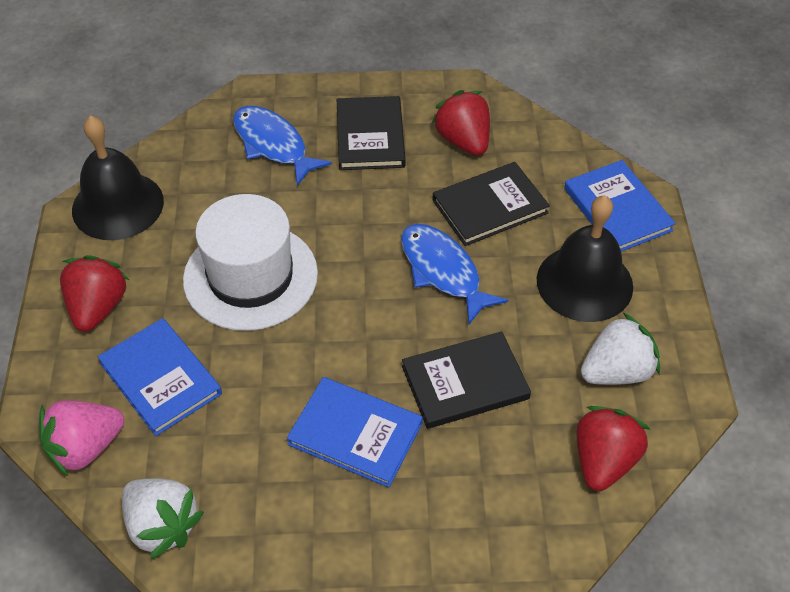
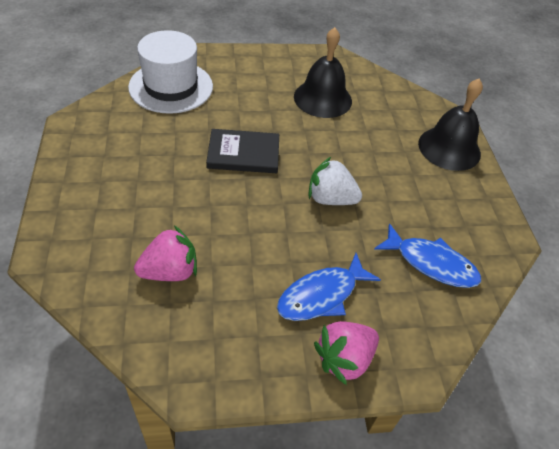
black book: 3 -> 1
blue book: 3 -> 0
pink strawberry: 1 -> 2
red strawberry: 3 -> 0
white strawberry: 2 -> 1

